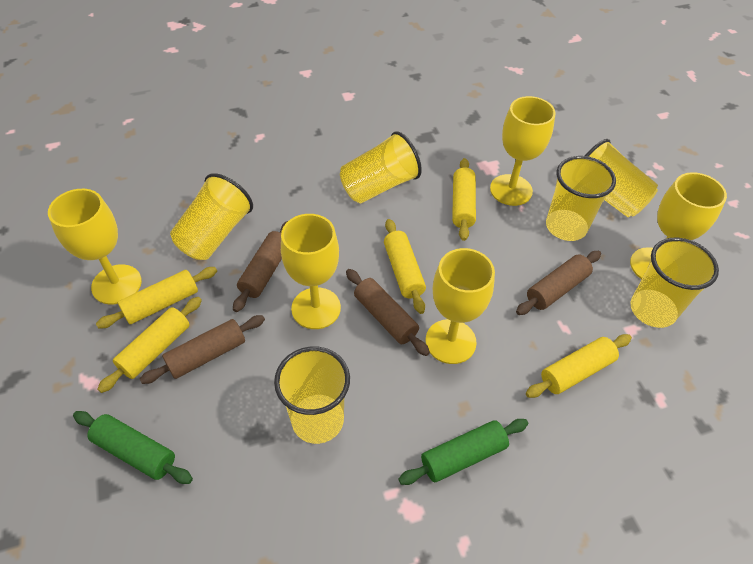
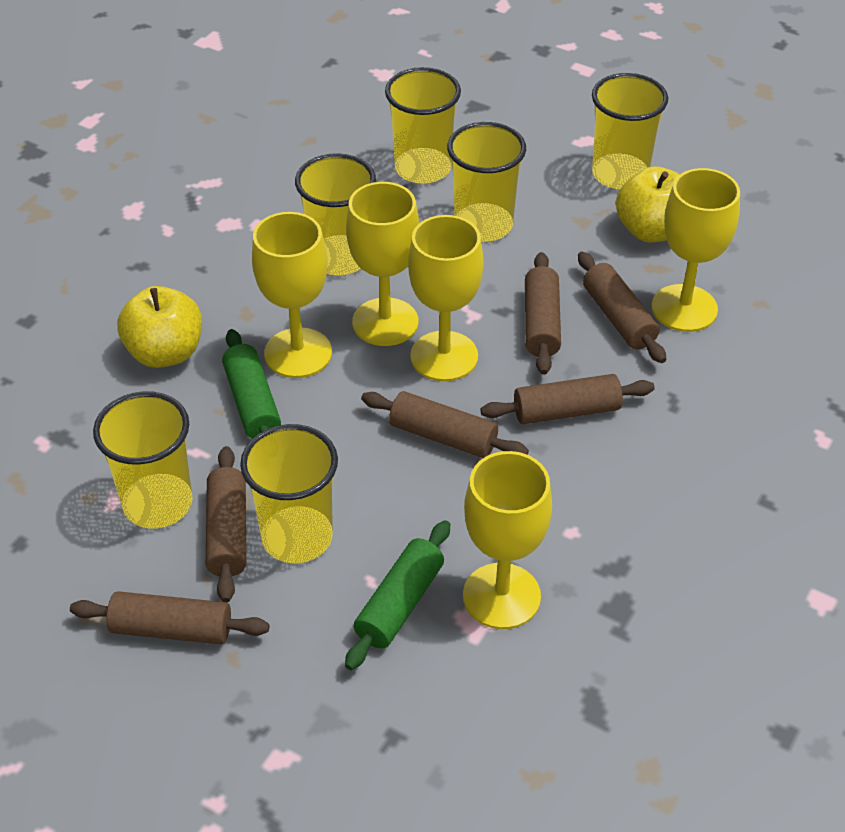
brown rolling pin: 4 -> 6
yellow apple: 0 -> 2
yellow rolling pin: 5 -> 0

